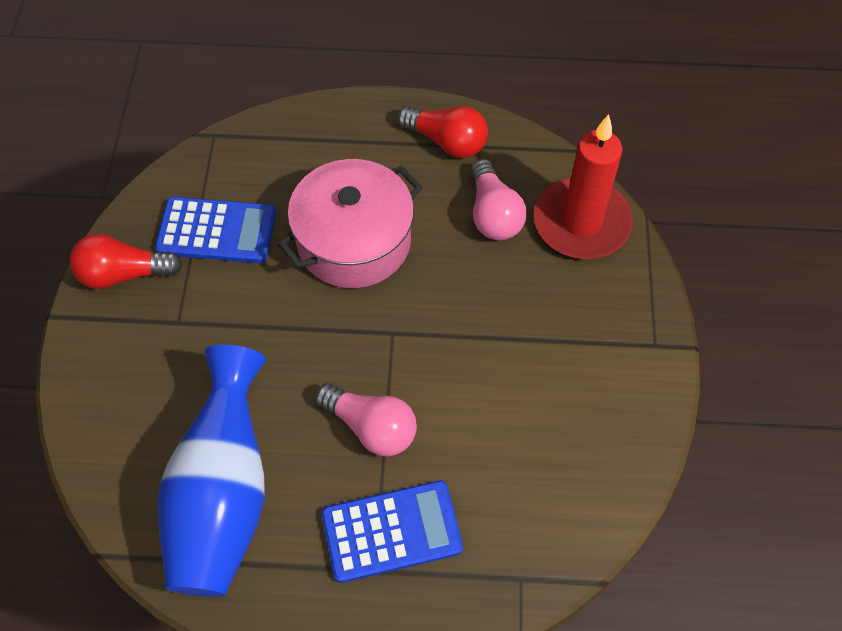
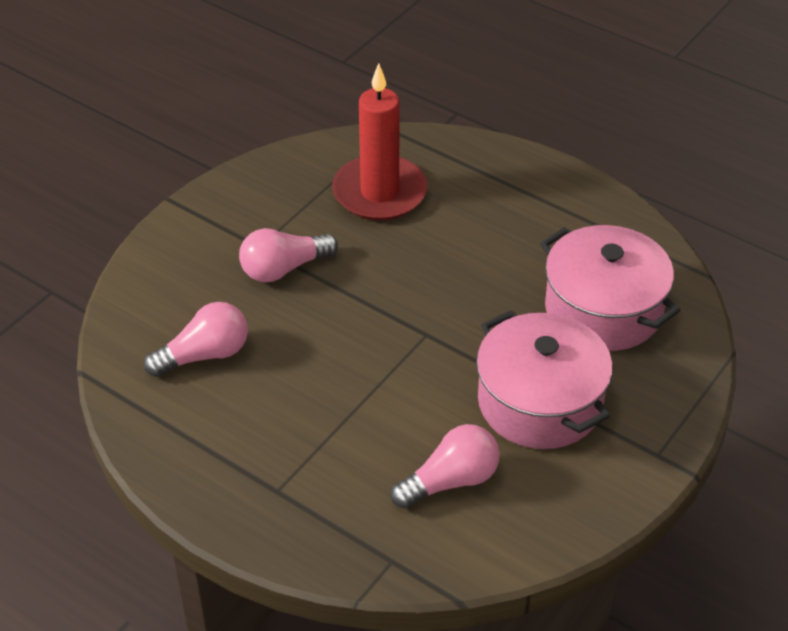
blue calculator: 2 -> 0
blue vase: 1 -> 0
pink light bulb: 2 -> 3
pink pot: 1 -> 2
red light bulb: 2 -> 0

